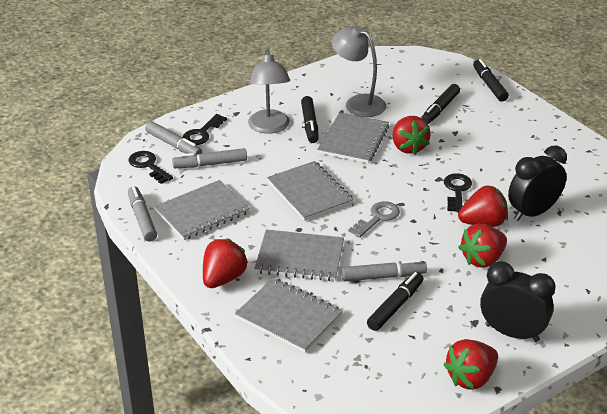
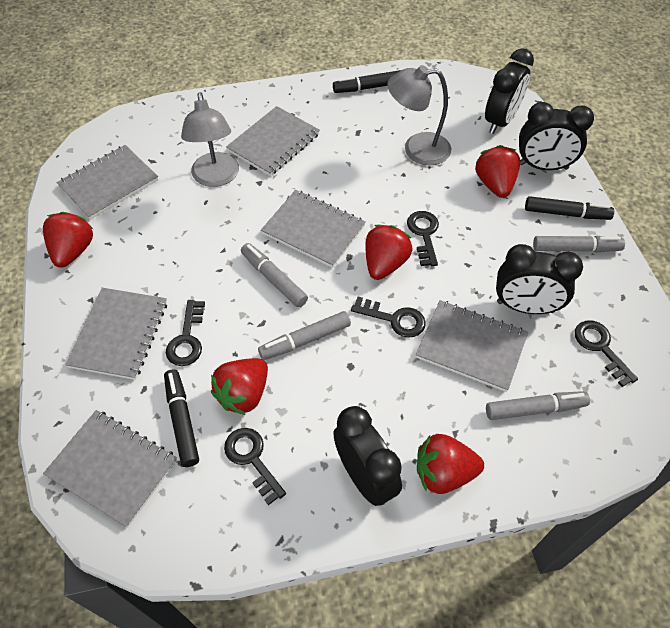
black clock: 2 -> 4
black key: 3 -> 5
black marker: 4 -> 3
grey key: 1 -> 0
grey notebook: 5 -> 6

